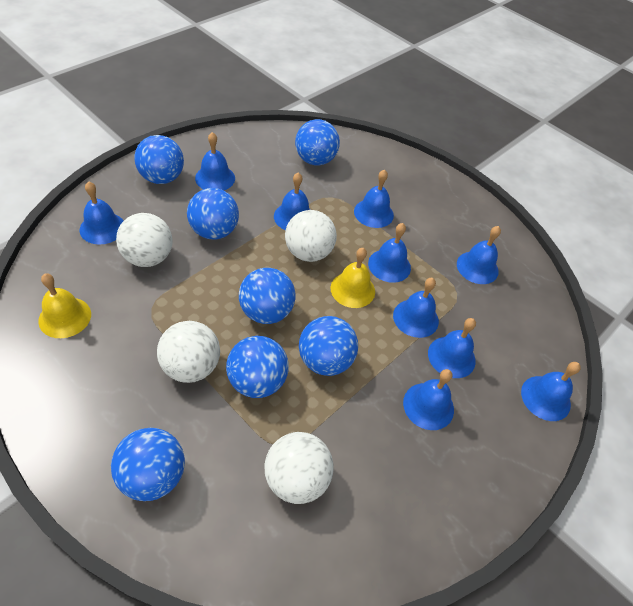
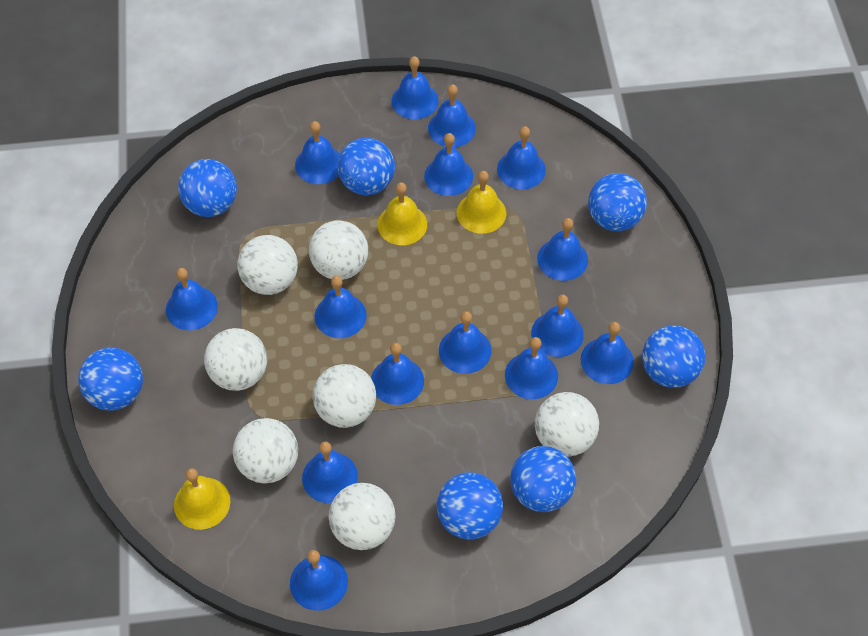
blue bell: 10 -> 15
white ball: 4 -> 7
yellow bell: 2 -> 3

